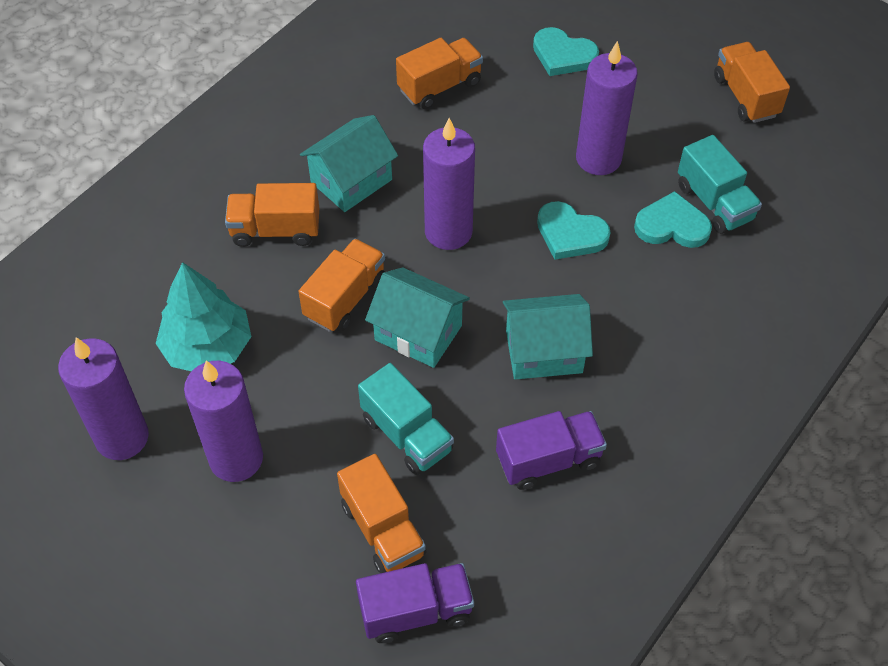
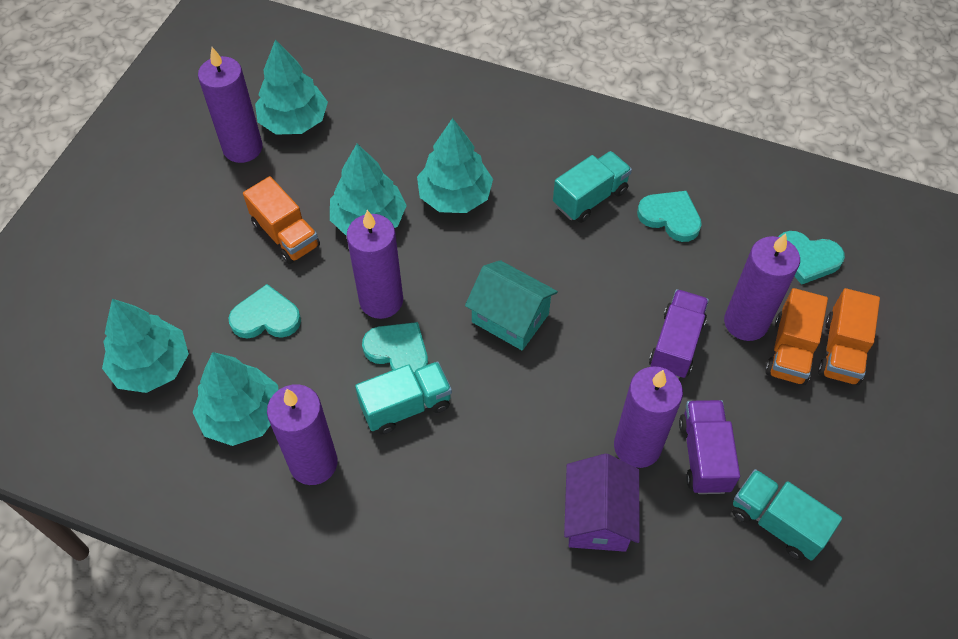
orange truck: 5 -> 3
purple candle: 4 -> 5
purple house: 0 -> 1
turquoise heart: 3 -> 4
turquoise house: 3 -> 1
turquoise tree: 1 -> 5
turquoise truck: 2 -> 3

